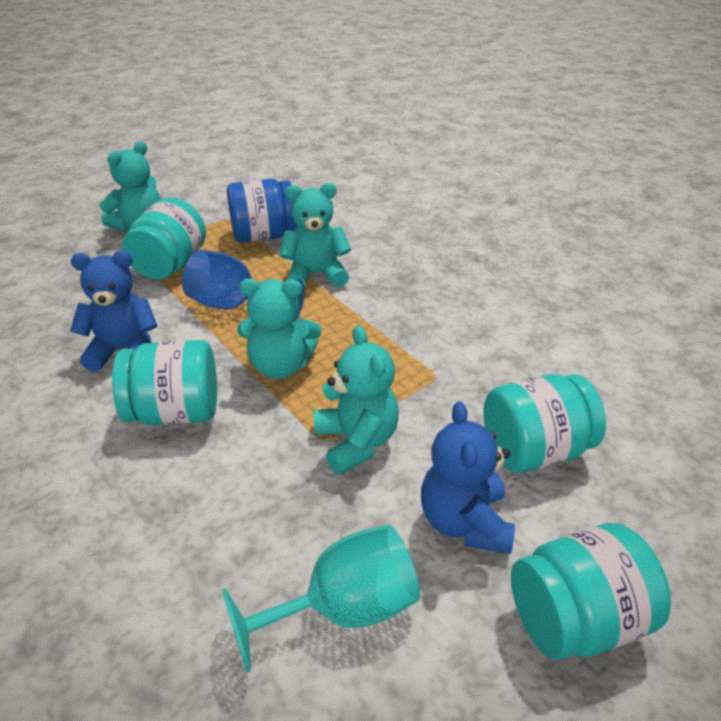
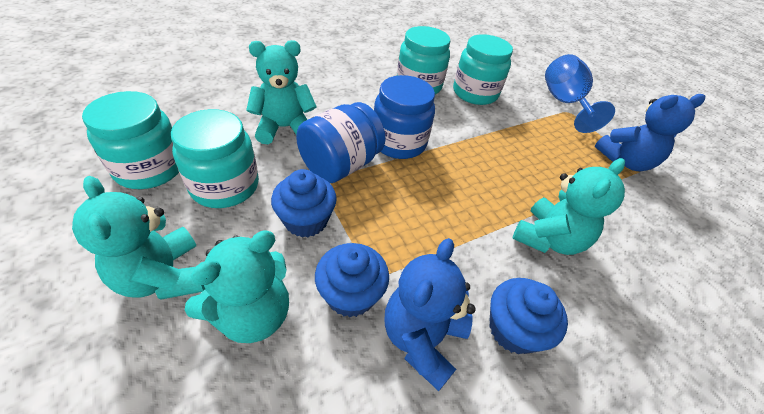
blue cupcake: 0 -> 3
blue jar: 1 -> 2
turquoise goblet: 1 -> 0

